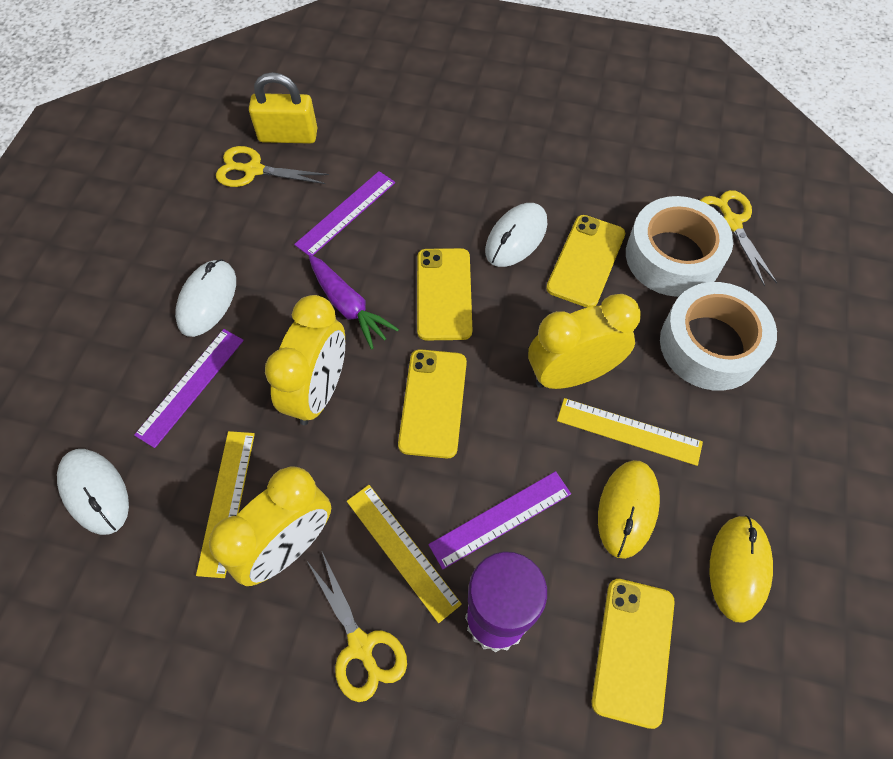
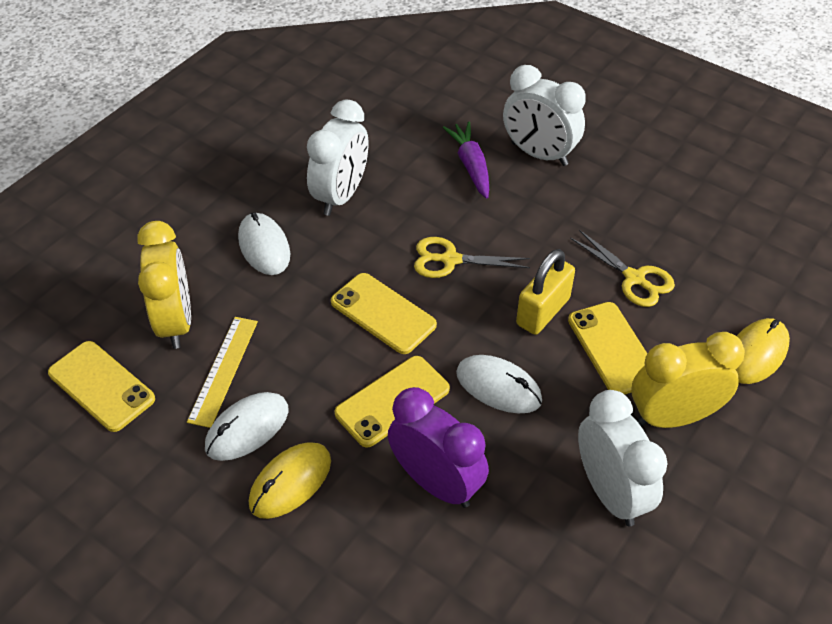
purple clock: 0 -> 1
purple glue stick: 1 -> 0
purple ruler: 3 -> 0
white clock: 0 -> 3
white tape: 2 -> 0
yellow clock: 3 -> 2
yellow ruler: 3 -> 1
yellow scissors: 3 -> 2

